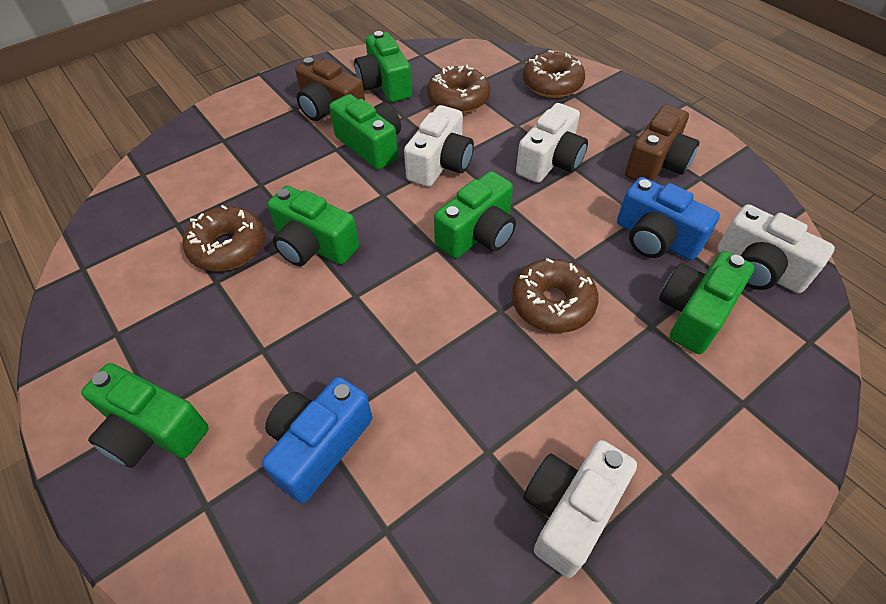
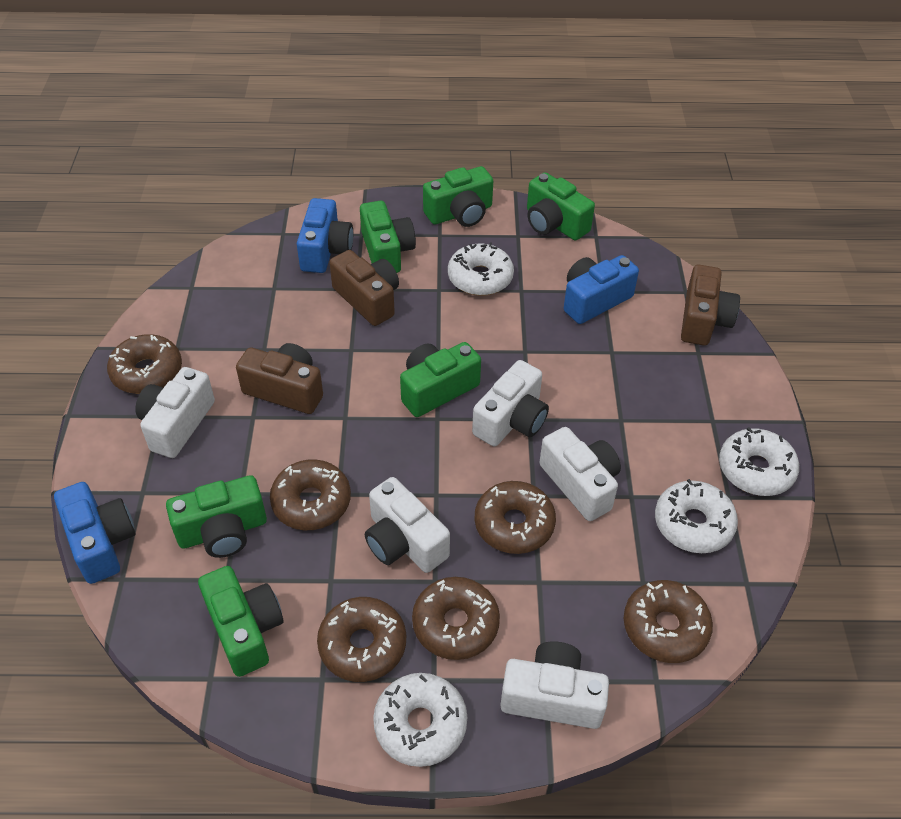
blue camera: 2 -> 3
brown camera: 2 -> 3
brown donut: 4 -> 6
white camera: 4 -> 5
white donut: 0 -> 4

